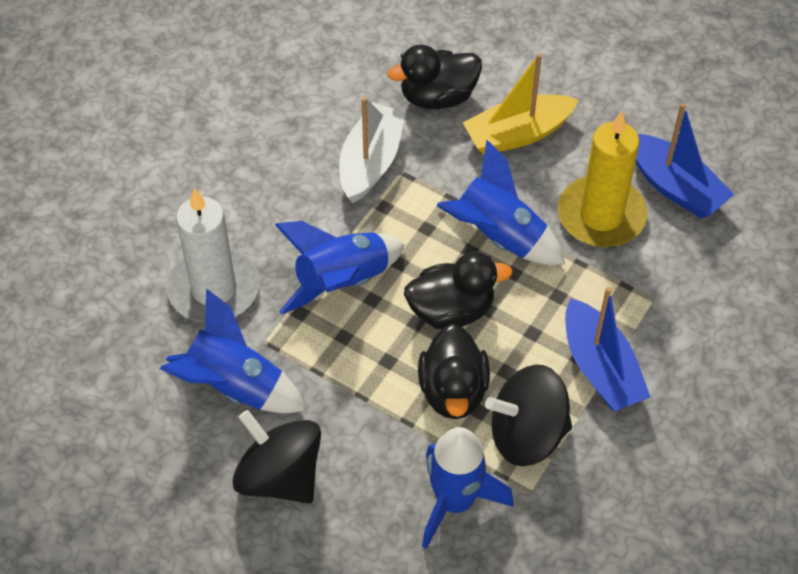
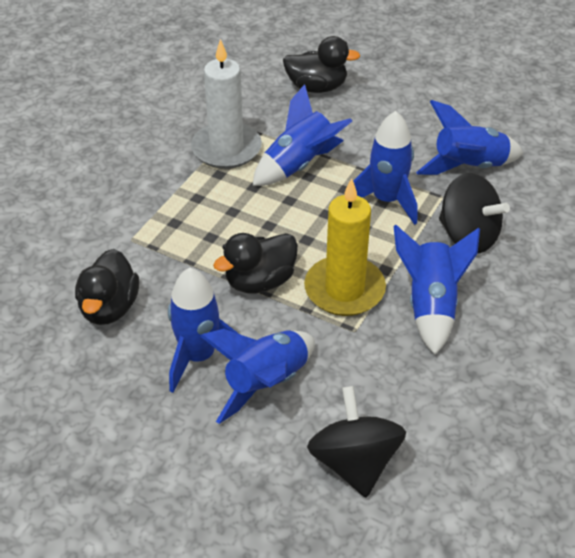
blue boat: 2 -> 0
blue rocket: 4 -> 6
white boat: 1 -> 0
yellow boat: 1 -> 0

